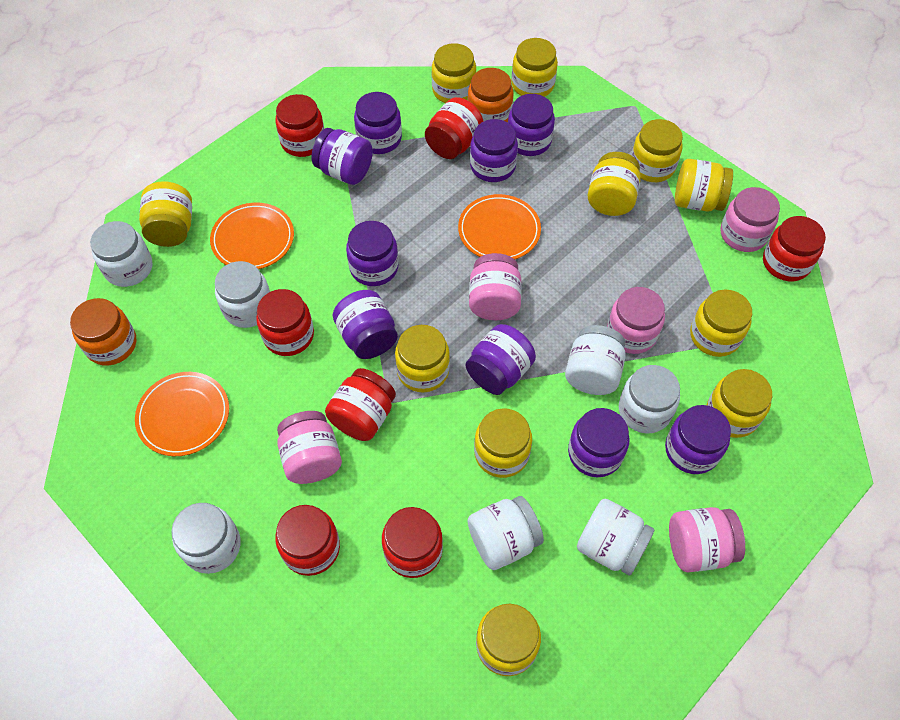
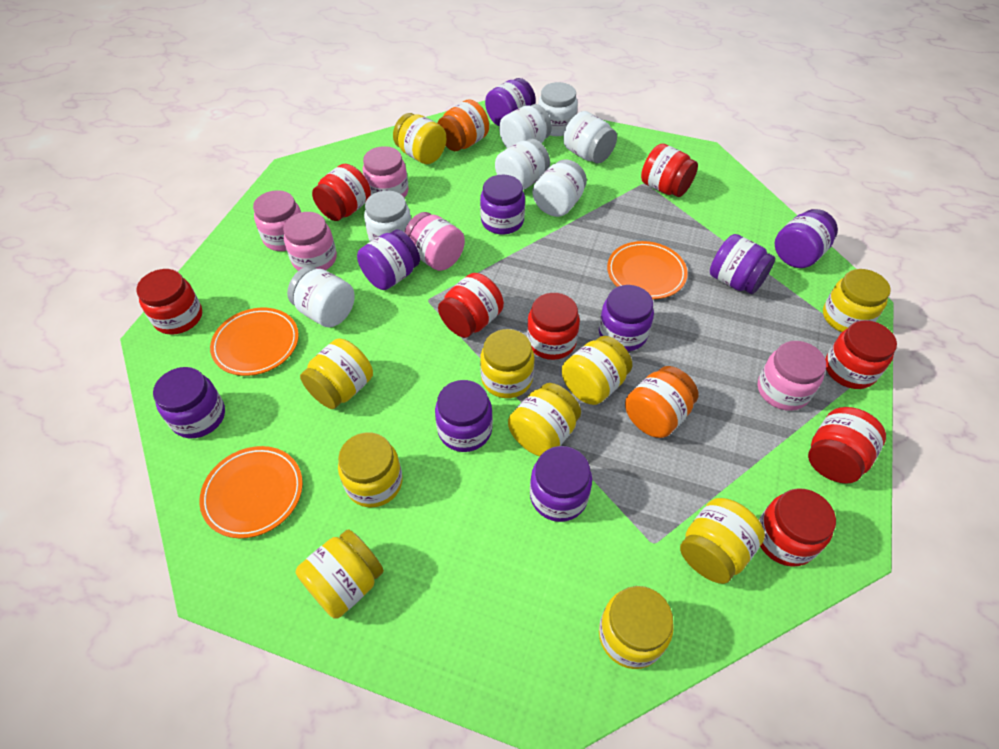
red jar: 7 -> 8
yellow jar: 11 -> 10

